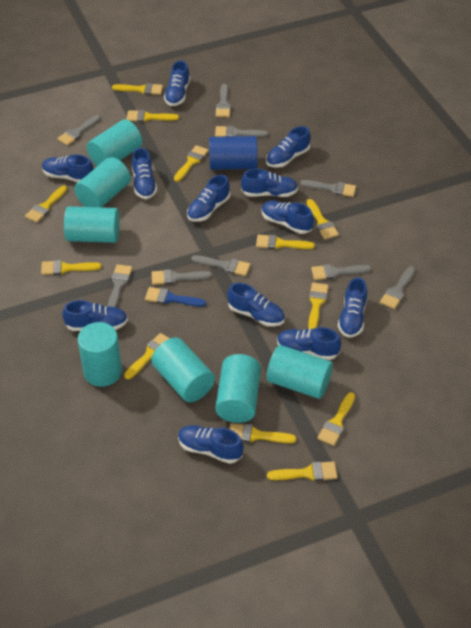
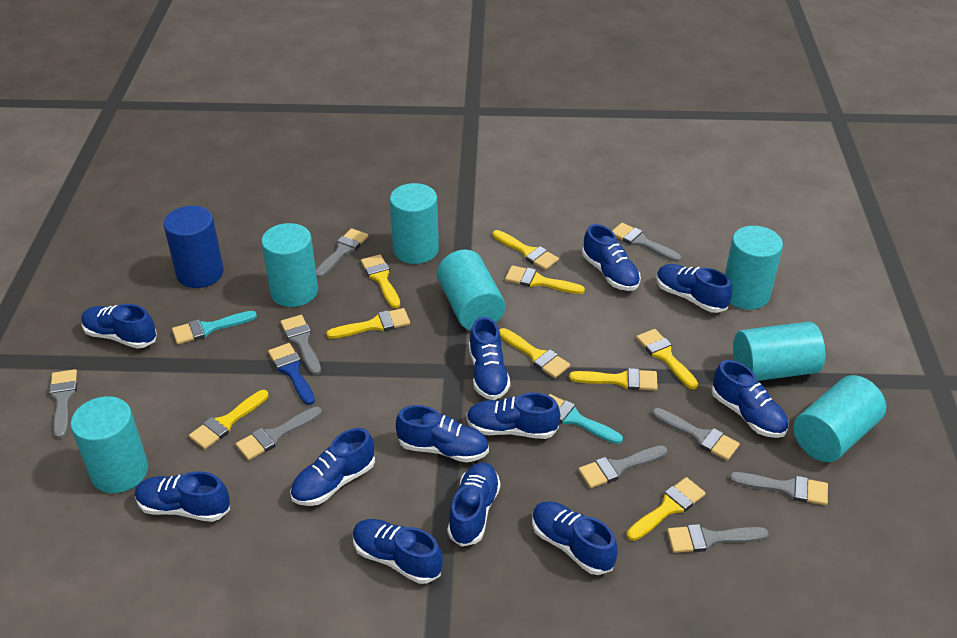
turquoise brush: 0 -> 2
yellow brush: 12 -> 9

